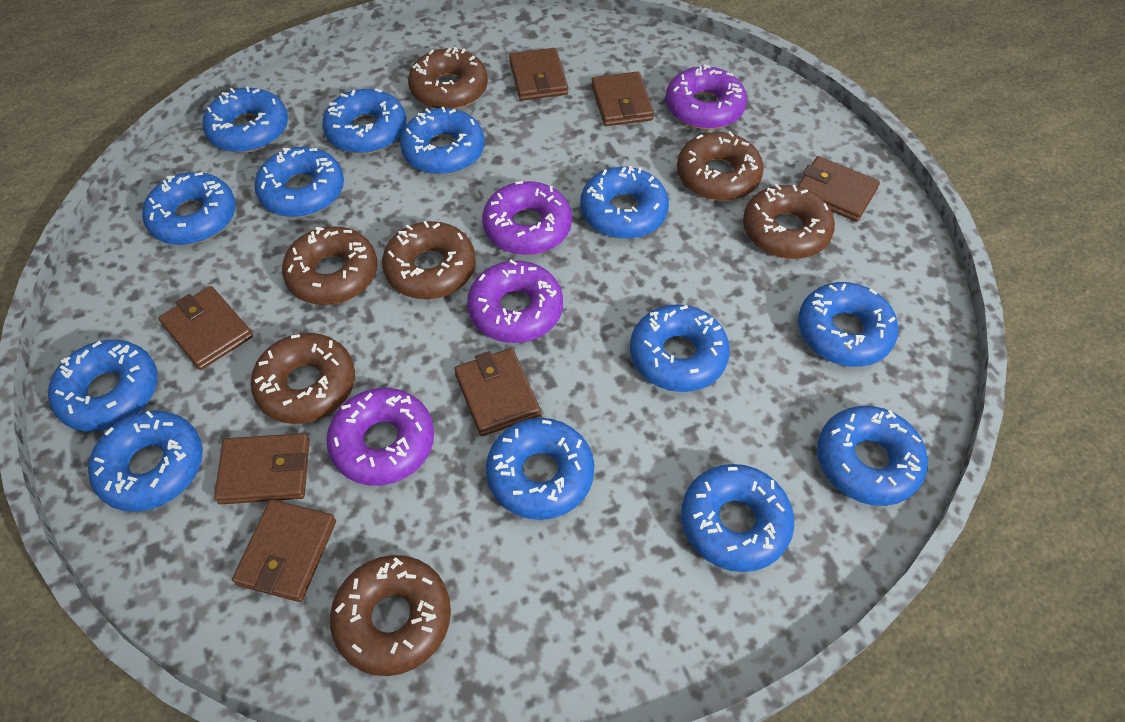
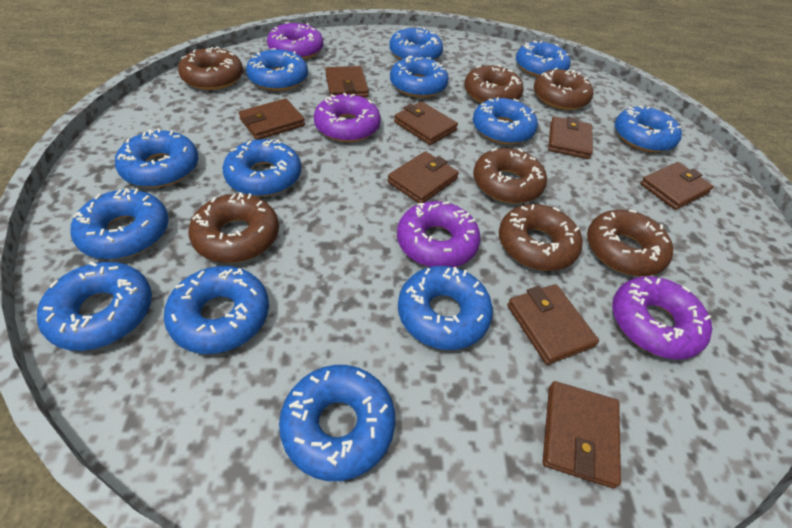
brown wallet: 7 -> 8

